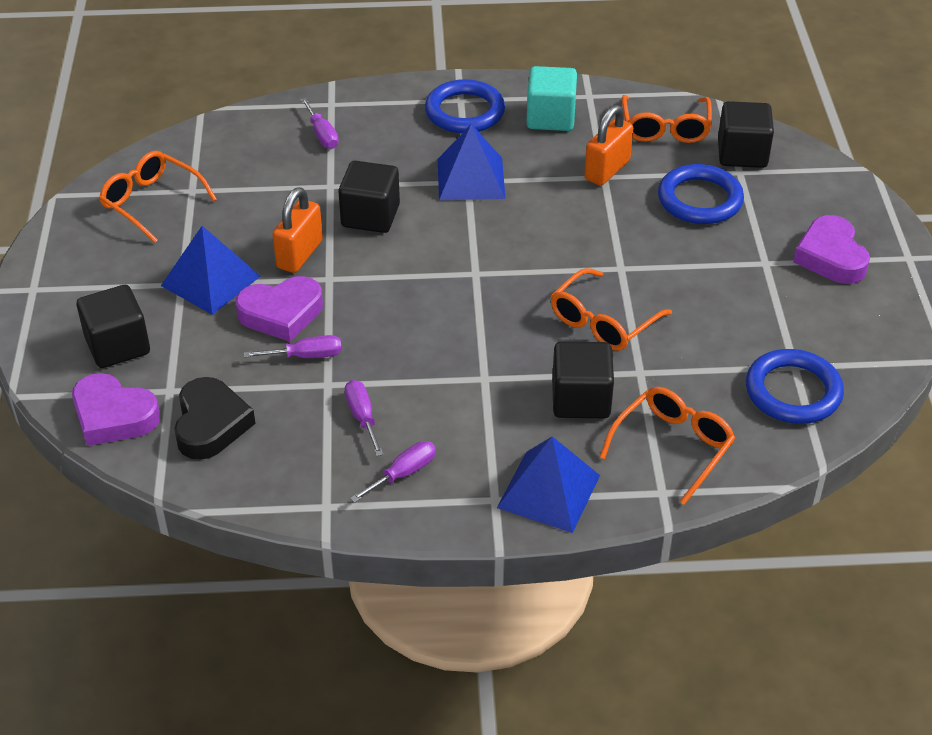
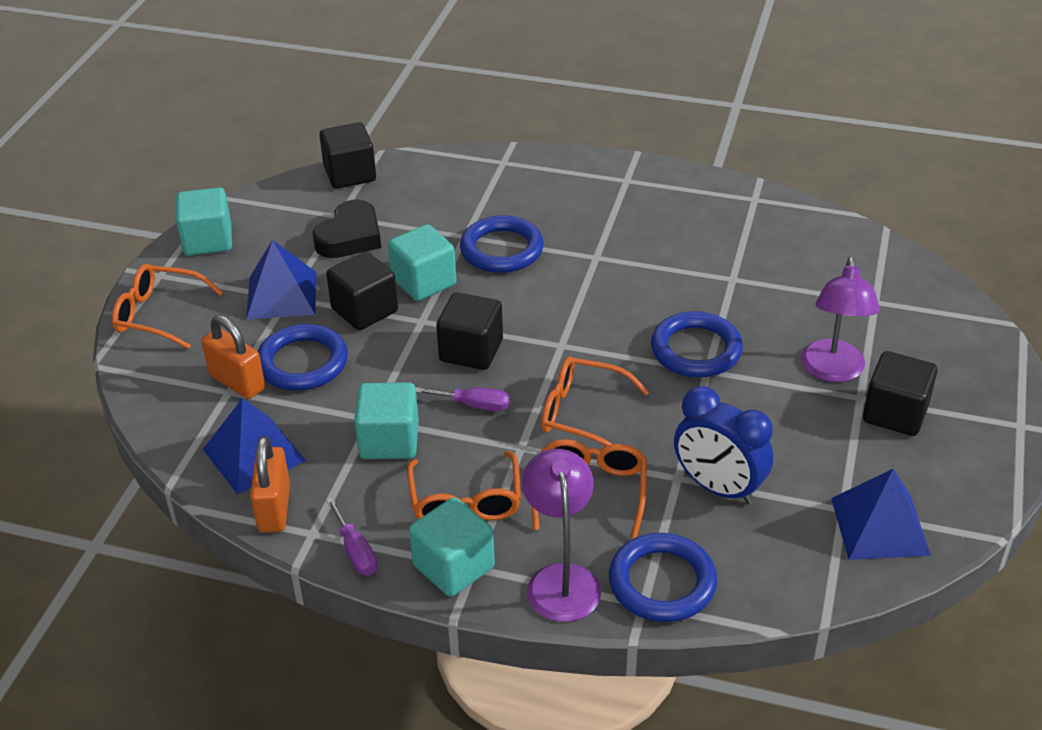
blue clock: 0 -> 1
blue ring: 3 -> 4
purple heart: 3 -> 0
purple lamp: 0 -> 2
purple screwdriver: 4 -> 2
turquoise cube: 1 -> 4

